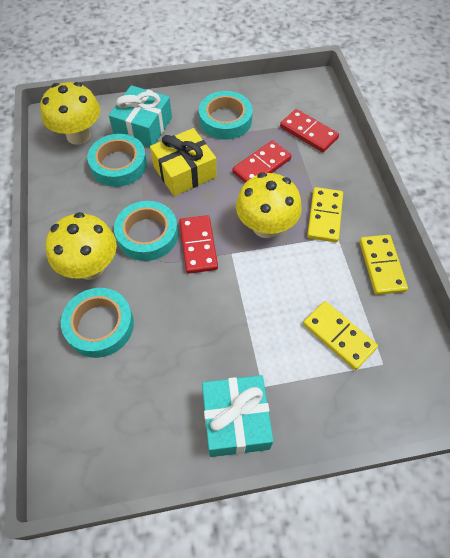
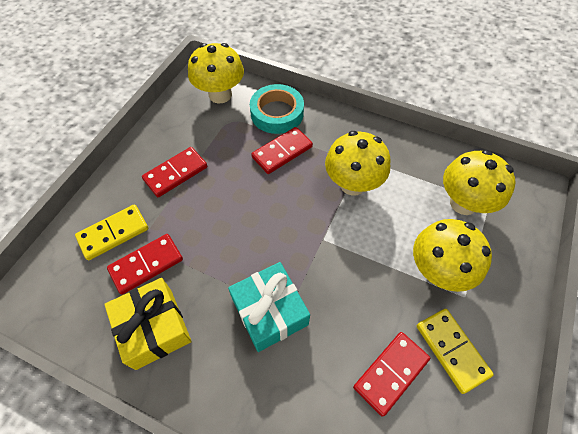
red domino: 3 -> 4
turquoise gift: 2 -> 1
turquoise tape: 4 -> 1
yellow domino: 3 -> 2
yellow mushroom: 3 -> 4

